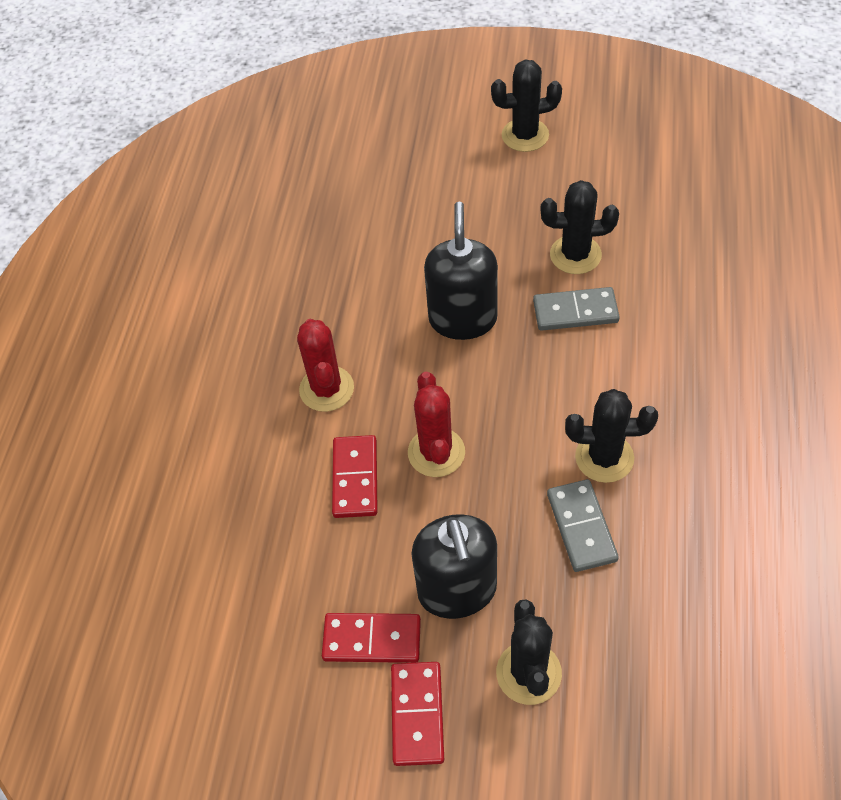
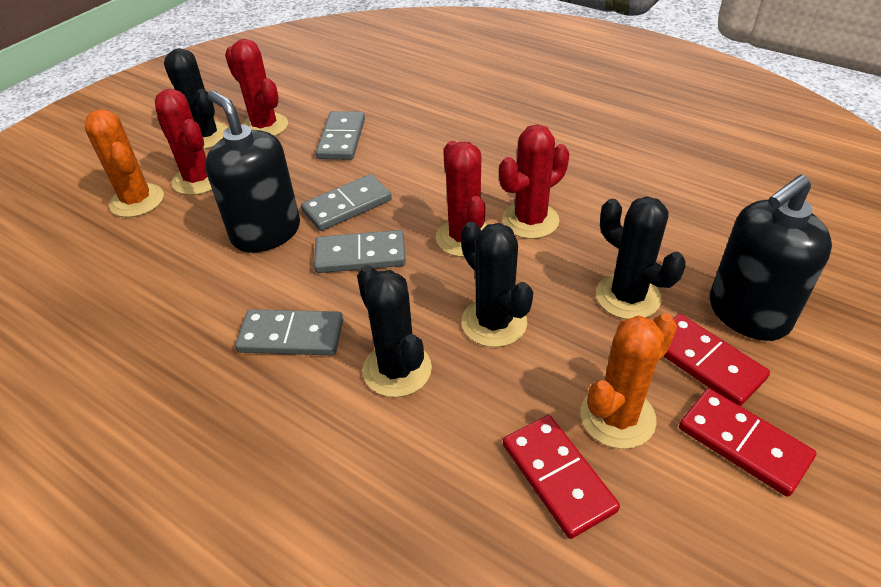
grey domino: 2 -> 4
orange cactus: 0 -> 2
red cactus: 2 -> 4

